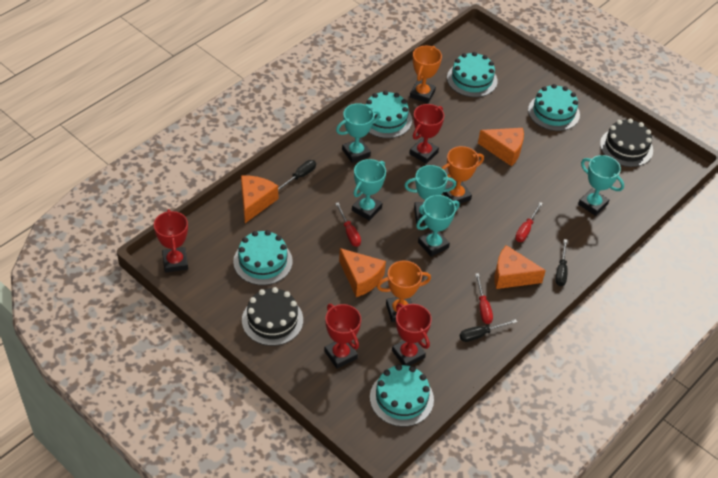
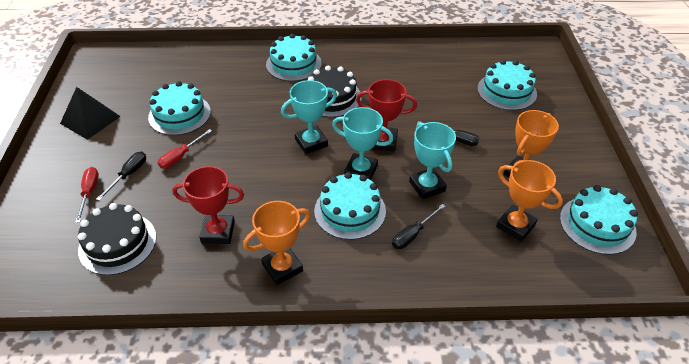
black pyramid: 0 -> 1
orange cheese: 4 -> 0
red screwdriver: 3 -> 2
red trophy: 4 -> 2
turquoise trophy: 5 -> 3

